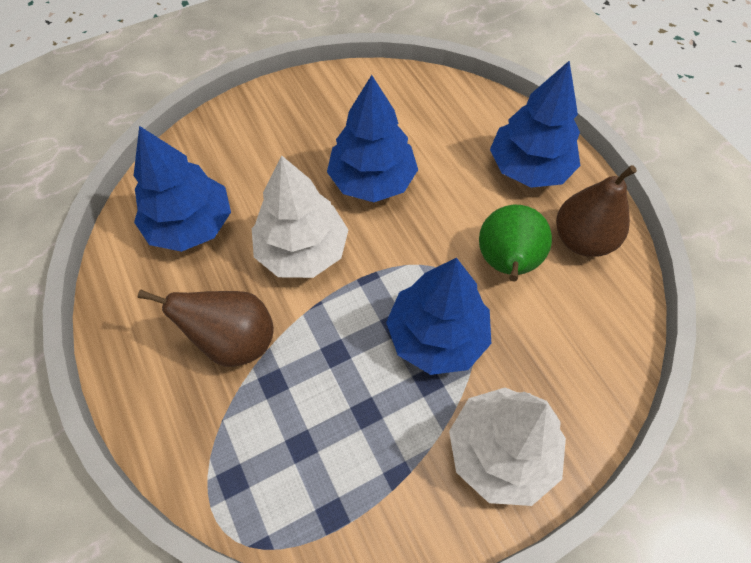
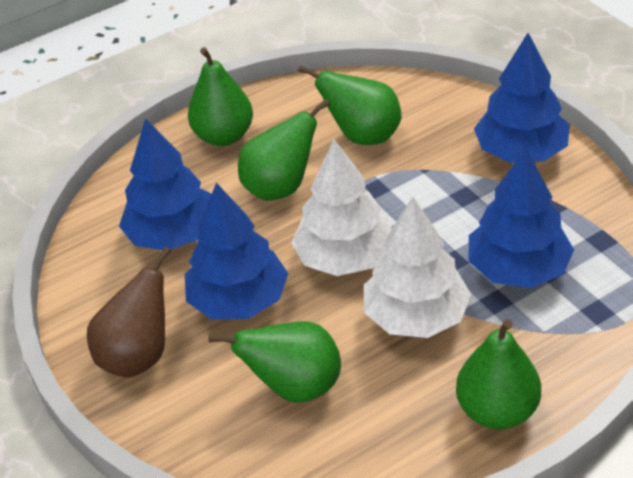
brown pear: 2 -> 1
green pear: 1 -> 5

